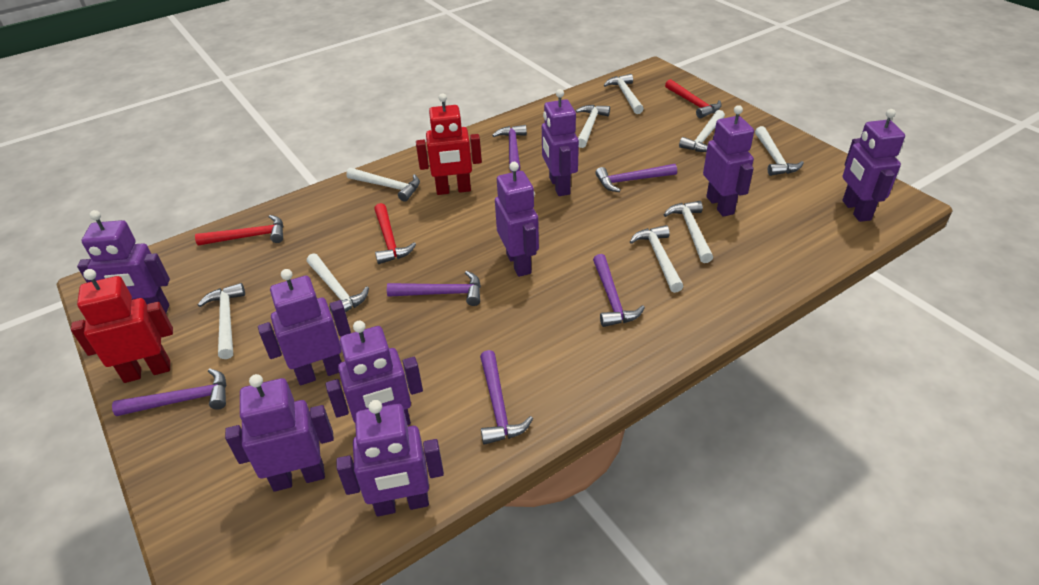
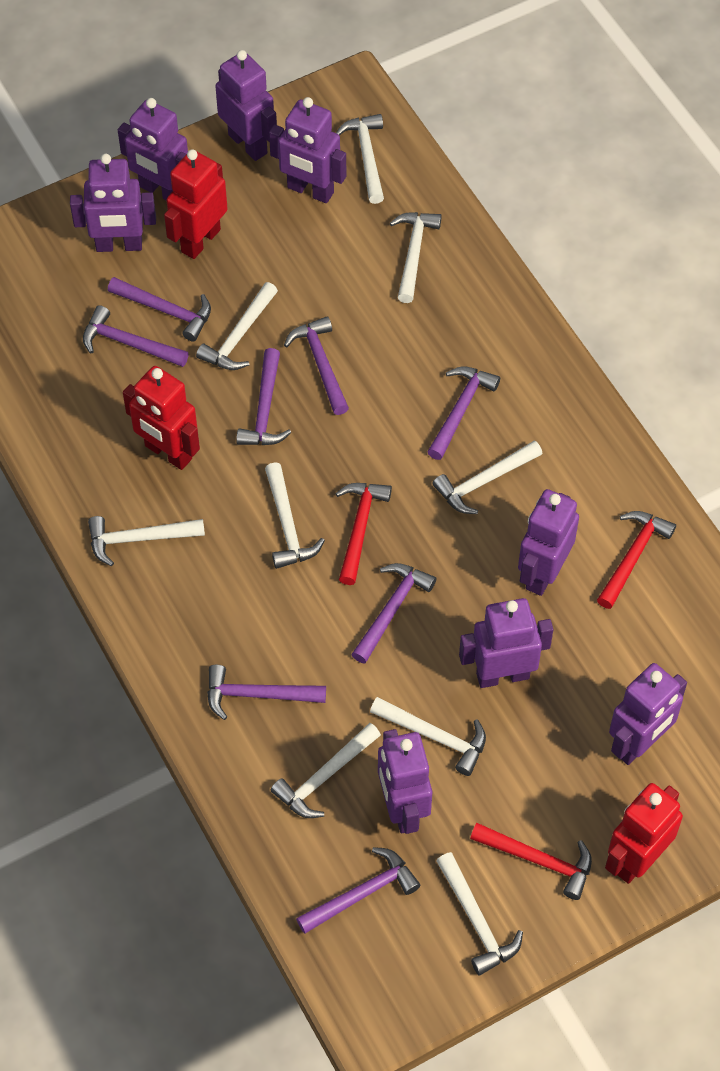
purple hammer: 6 -> 8
purple robot: 9 -> 8
red robot: 2 -> 3

